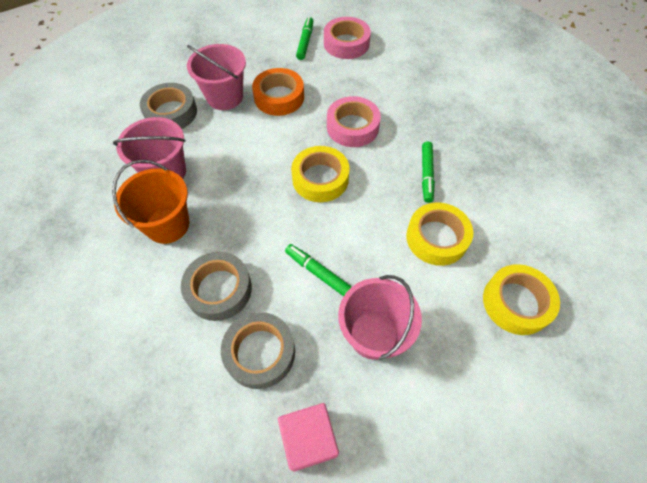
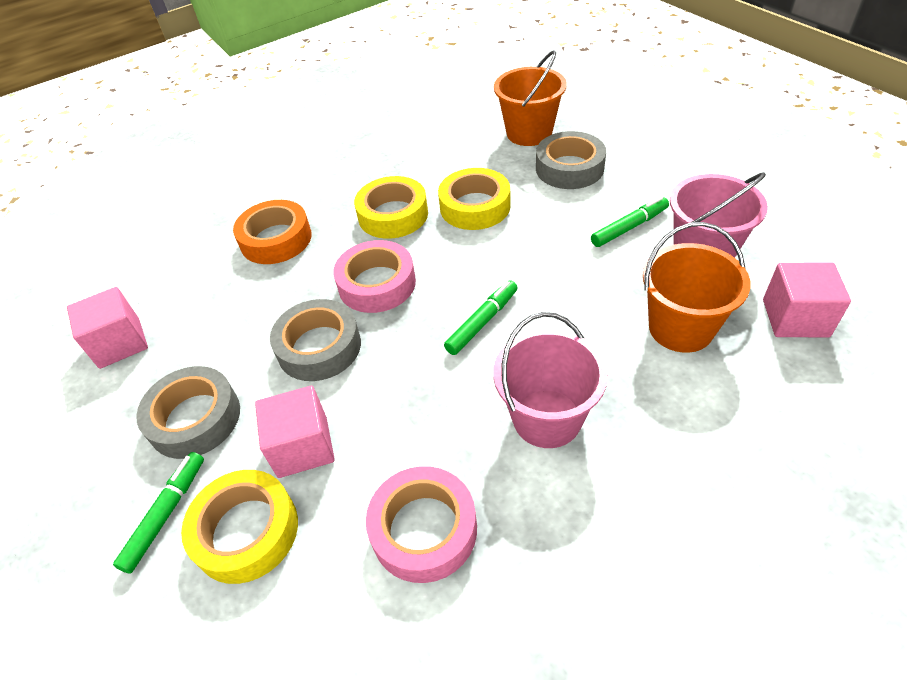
orange bucket: 1 -> 2
pink bucket: 3 -> 2
pink cube: 1 -> 3

